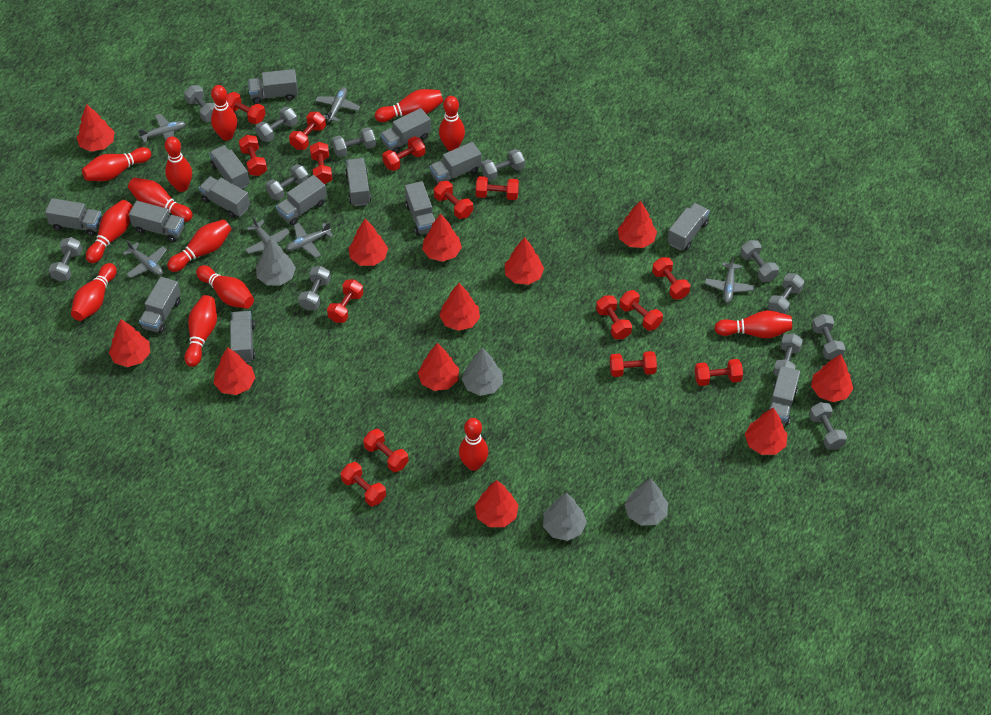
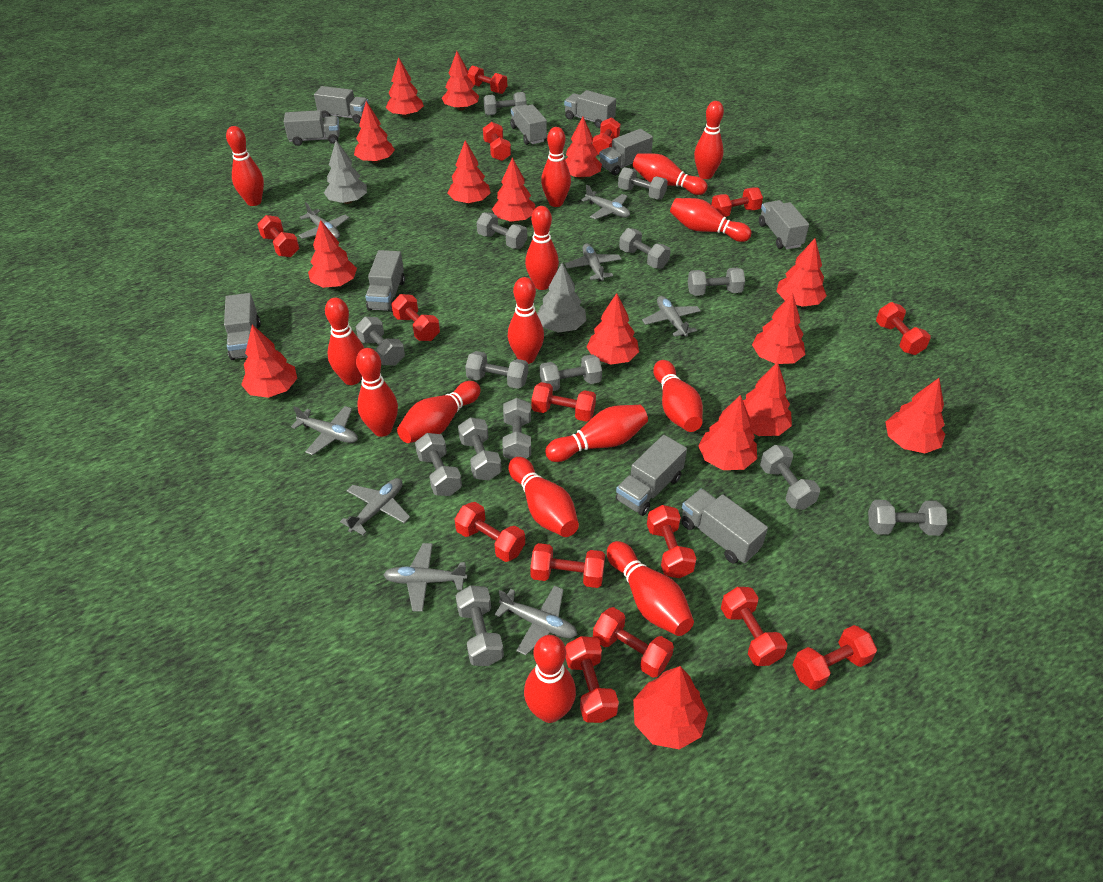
grey dumbbell: 12 -> 14
grey plane: 6 -> 8
grey tree: 4 -> 2
grey truck: 14 -> 10
red bowling pin: 13 -> 15
red tree: 12 -> 15

